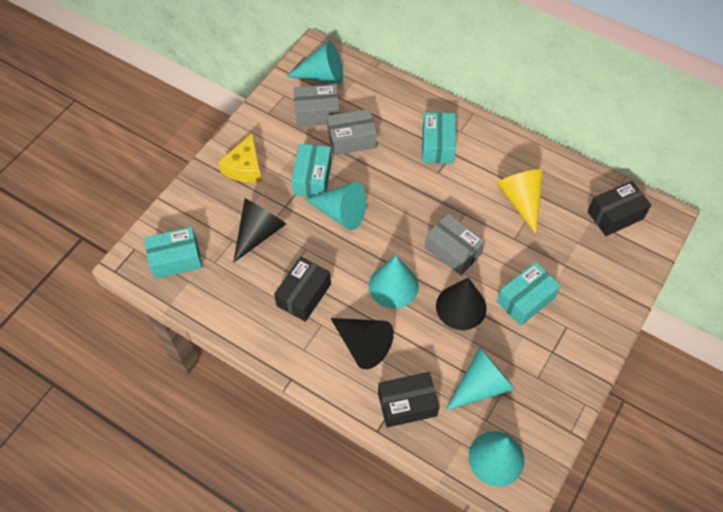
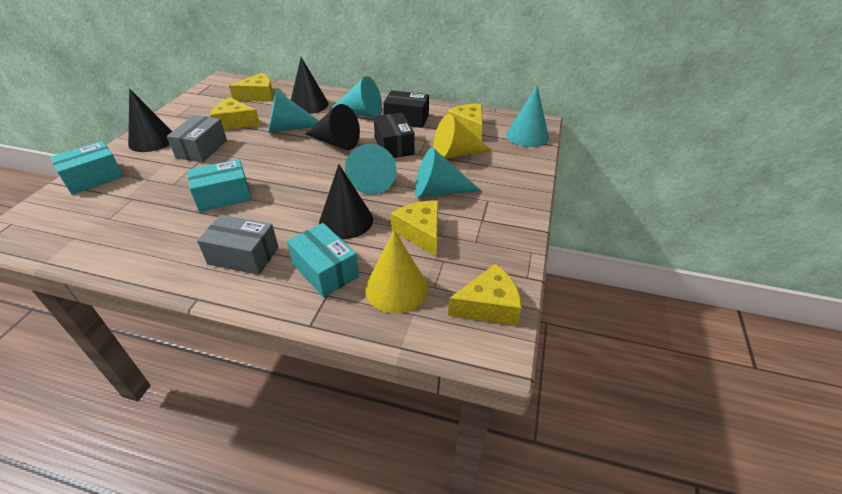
black box: 3 -> 2
black cone: 3 -> 4
grey box: 3 -> 2
turquoise box: 4 -> 3
yellow cheese: 1 -> 5
yellow cone: 1 -> 2

